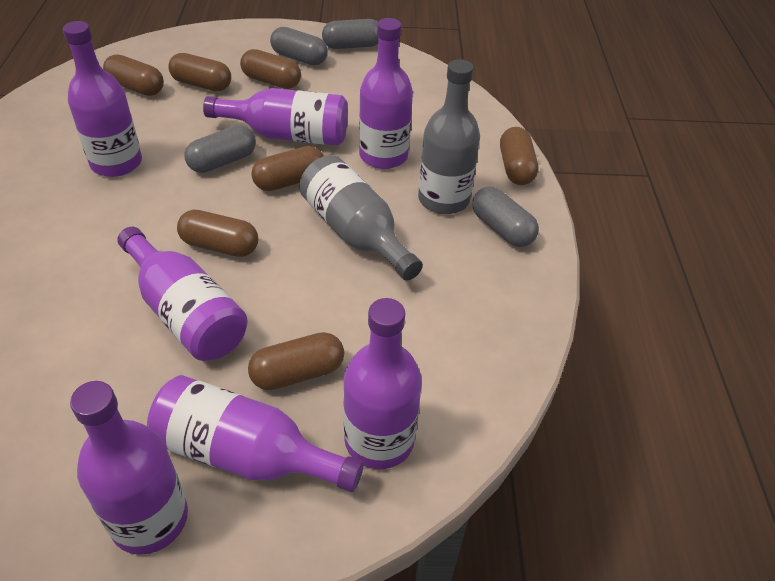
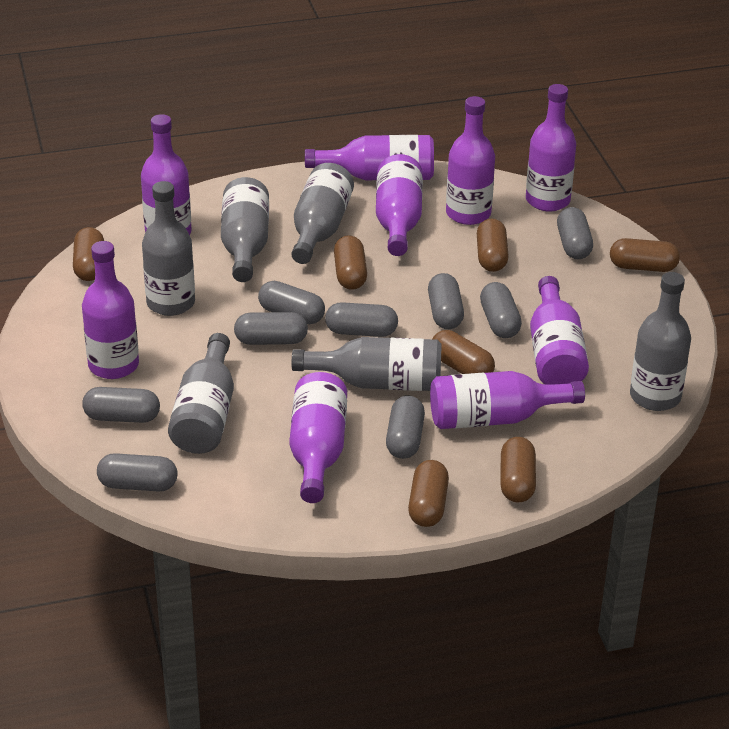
grey bottle: 2 -> 6
grey capsule: 4 -> 9
purple bottle: 7 -> 9

